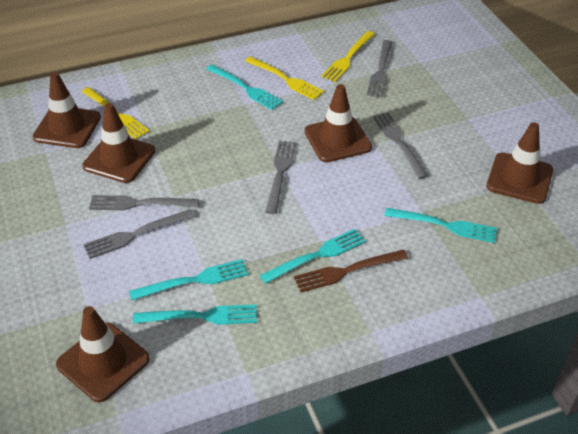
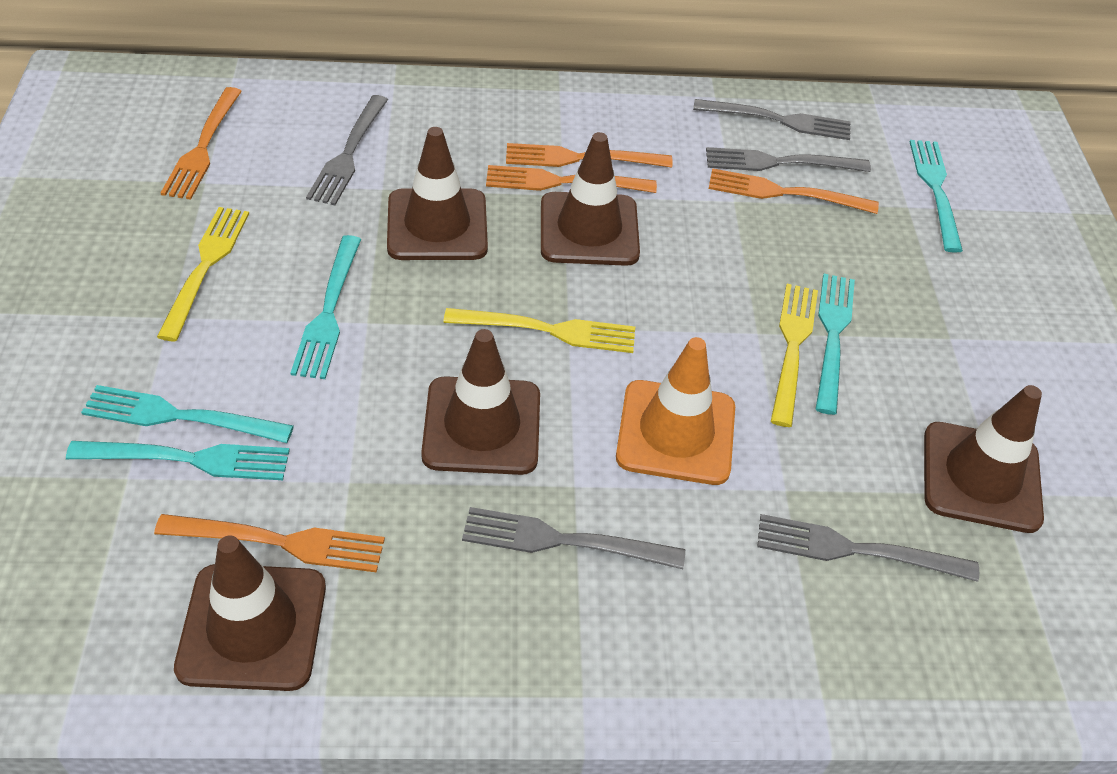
brown fork: 1 -> 0
orange fork: 0 -> 5
orange traffic cone: 0 -> 1

